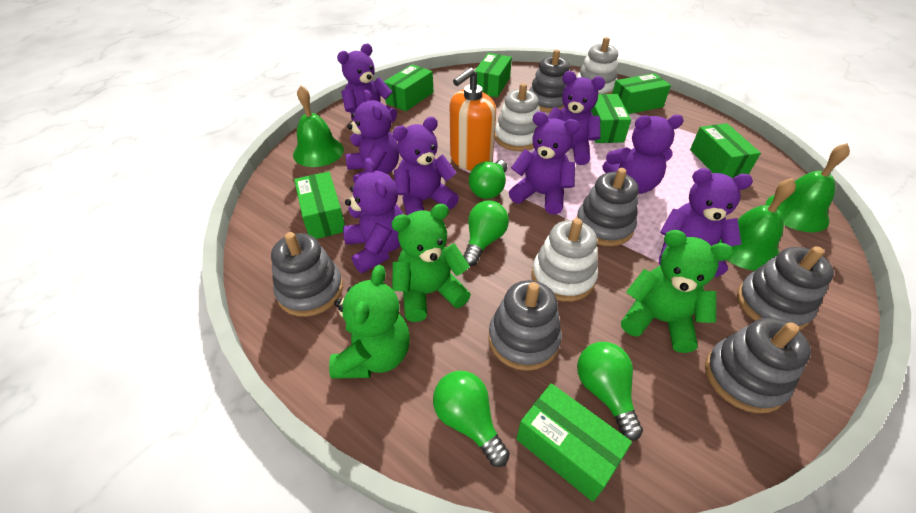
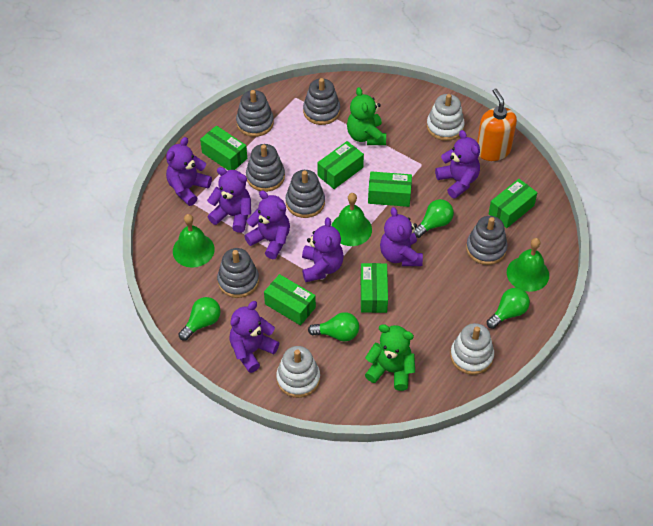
green box: 7 -> 6
green teddy bear: 3 -> 2
purple teddy bear: 8 -> 7

